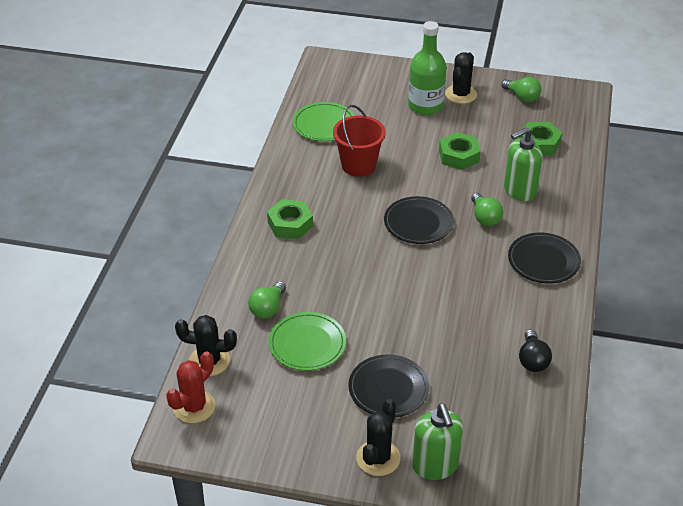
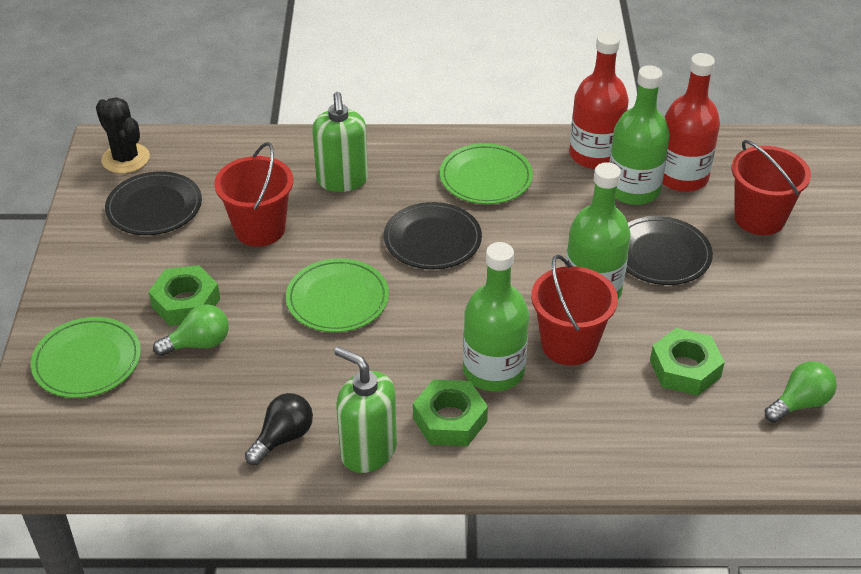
black cactus: 3 -> 1
green bottle: 1 -> 3
green light bulb: 3 -> 2
green plate: 2 -> 3
red bottle: 0 -> 2
red bucket: 1 -> 3
red cactus: 1 -> 0

